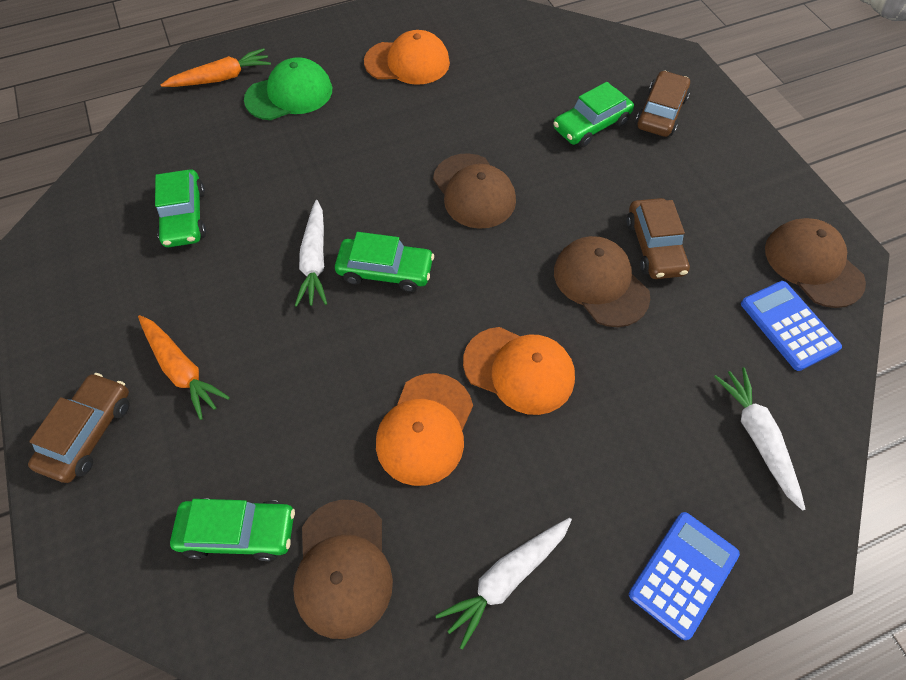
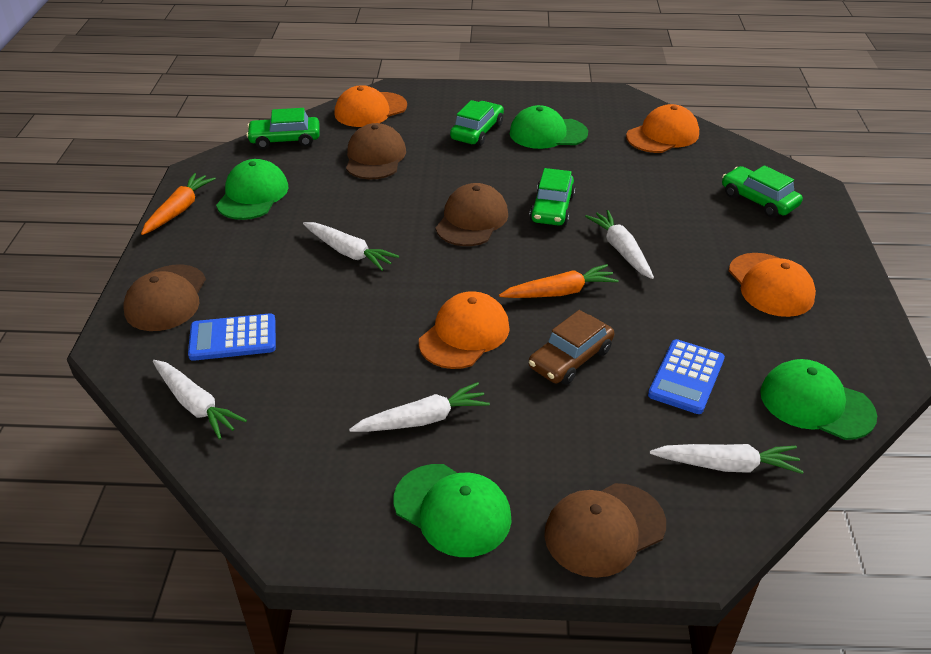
brown car: 3 -> 1
green cap: 1 -> 4
orange cap: 3 -> 4
white carrot: 3 -> 5

